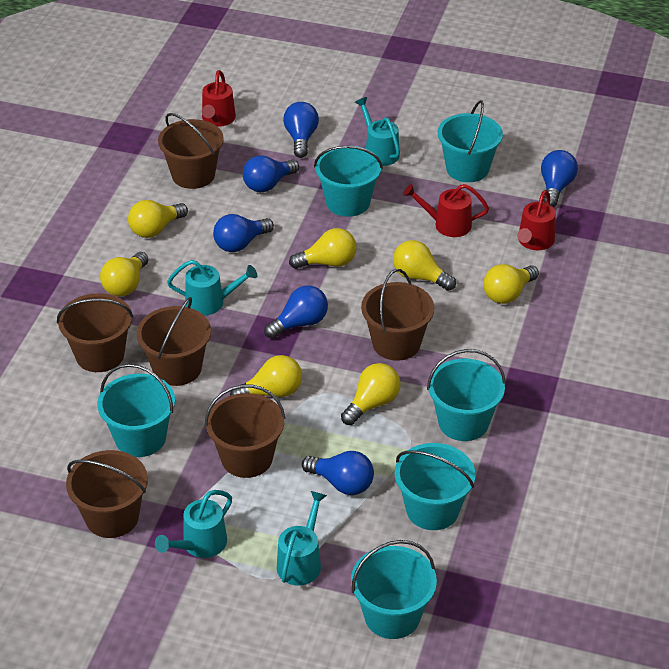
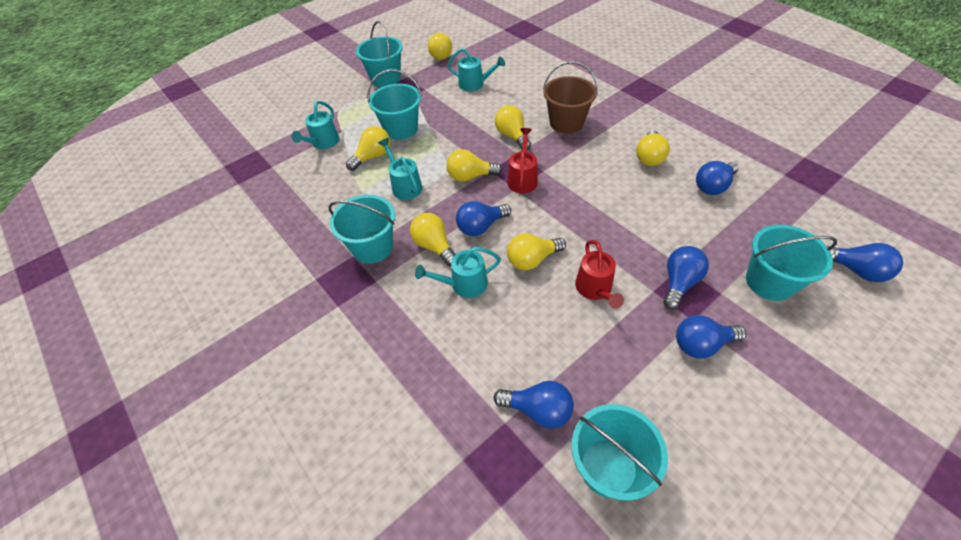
brown bucket: 6 -> 1
red watering can: 3 -> 2
turquoise bucket: 6 -> 5

